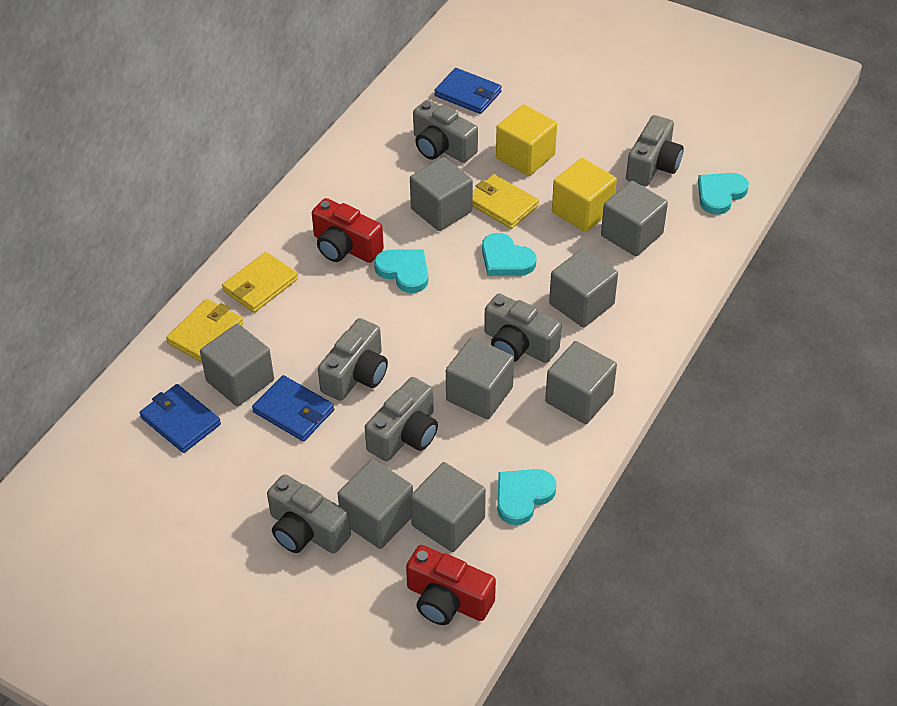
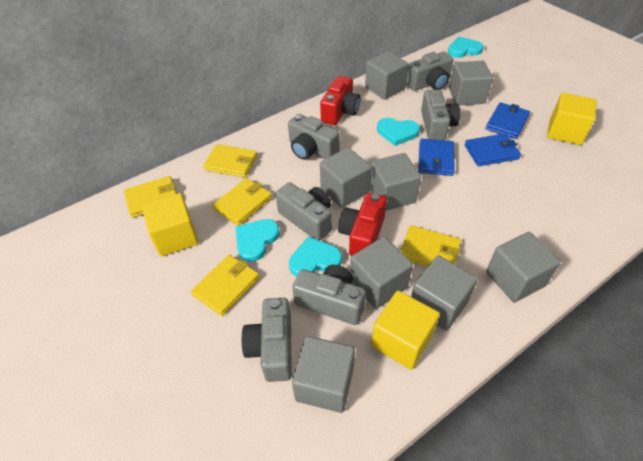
yellow cube: 2 -> 3
yellow wallet: 3 -> 5

